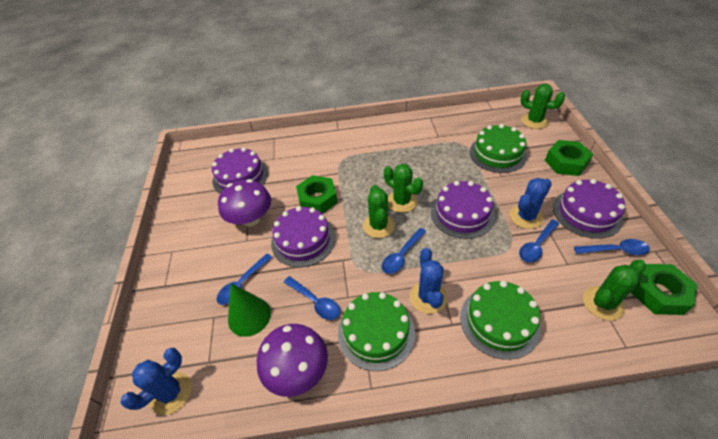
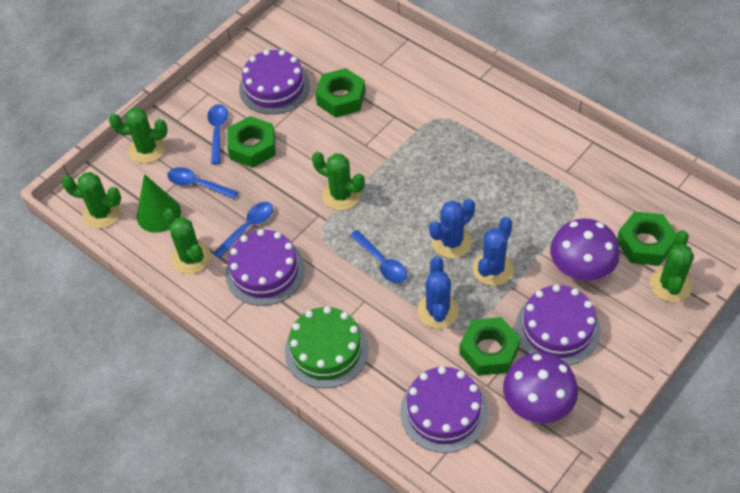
blue spoon: 5 -> 4
green cactus: 4 -> 5
green cake: 3 -> 1
green nut: 3 -> 4

